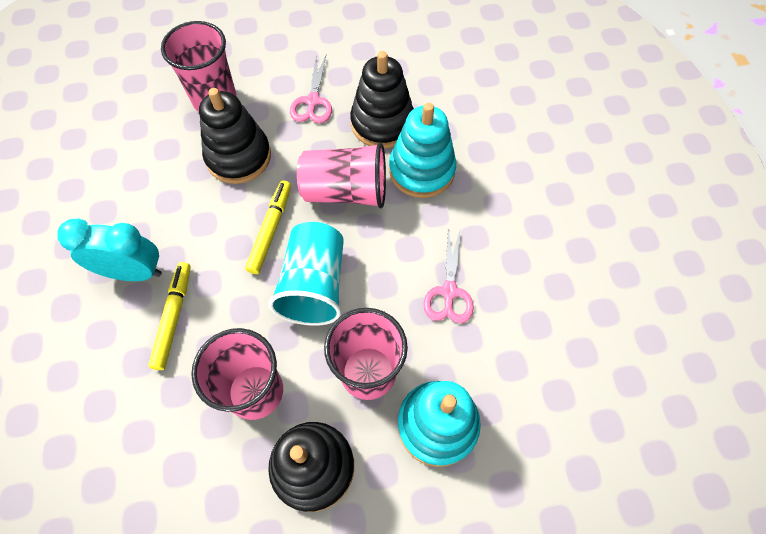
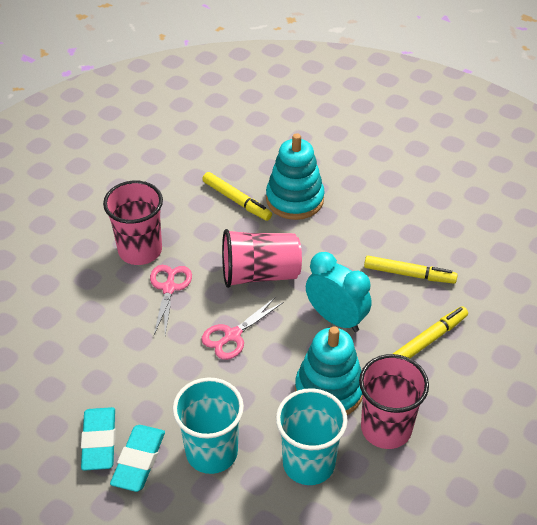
black stacking toy: 3 -> 0
pink cup: 4 -> 3
turquoise cup: 1 -> 2
turquoise eraser: 0 -> 2
yellow marker: 2 -> 3

